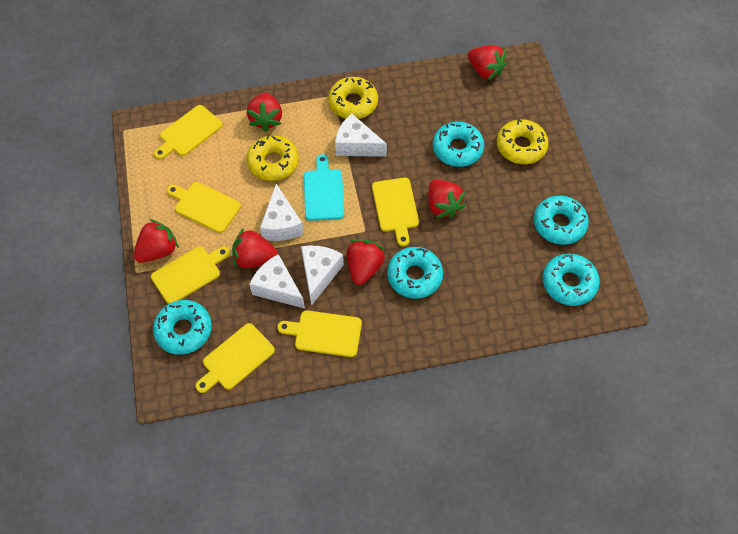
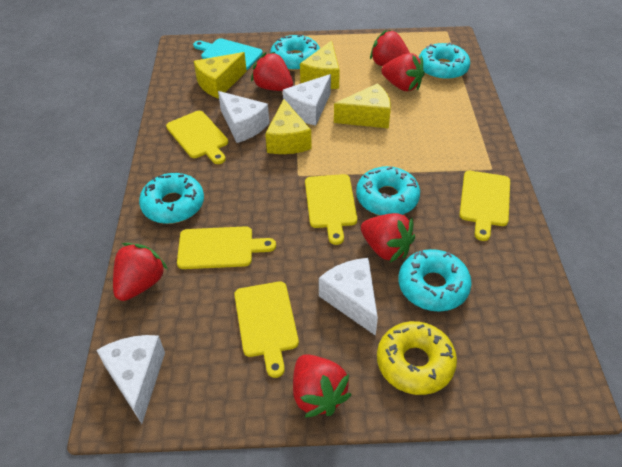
yellow cheese: 0 -> 4
yellow cutting board: 6 -> 5
yellow donut: 3 -> 1

